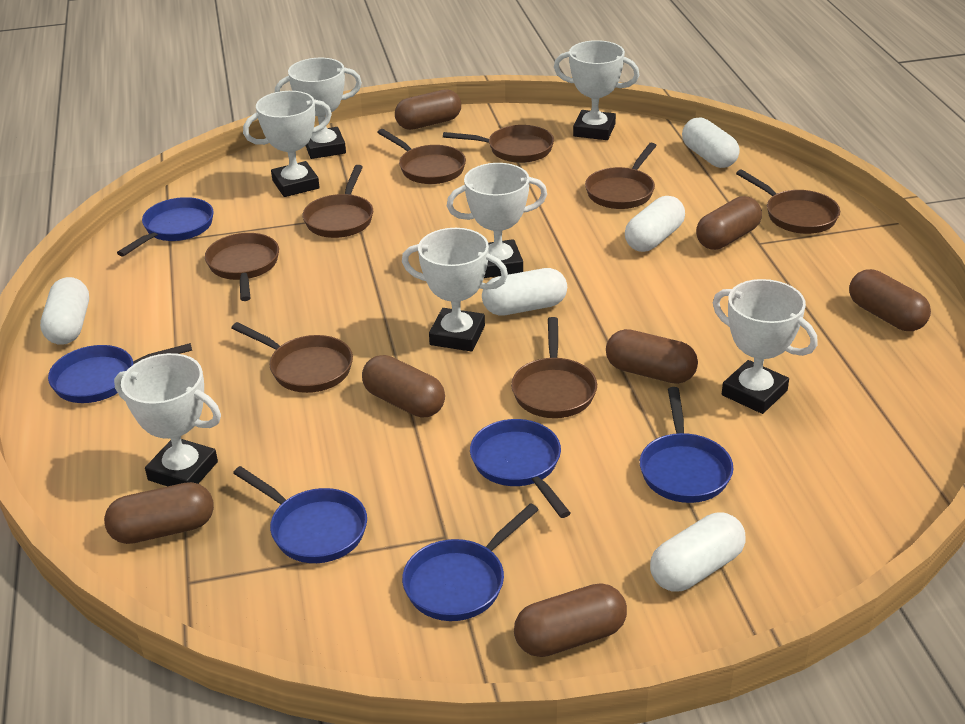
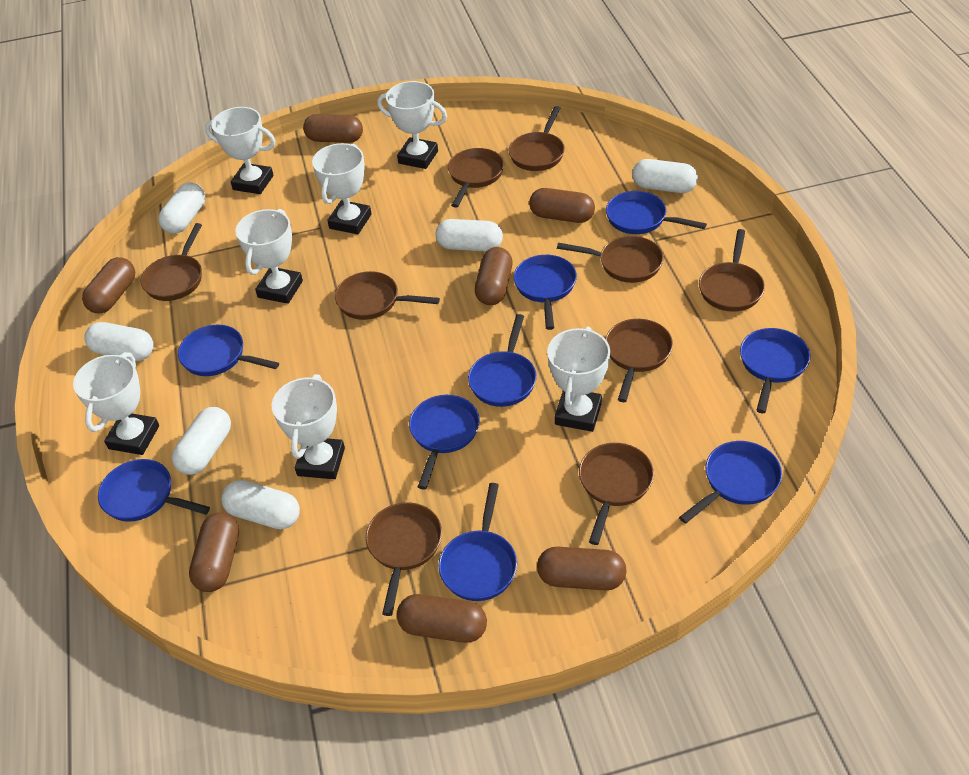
blue pan: 6 -> 9
brown pan: 8 -> 9
white capsule: 5 -> 6

